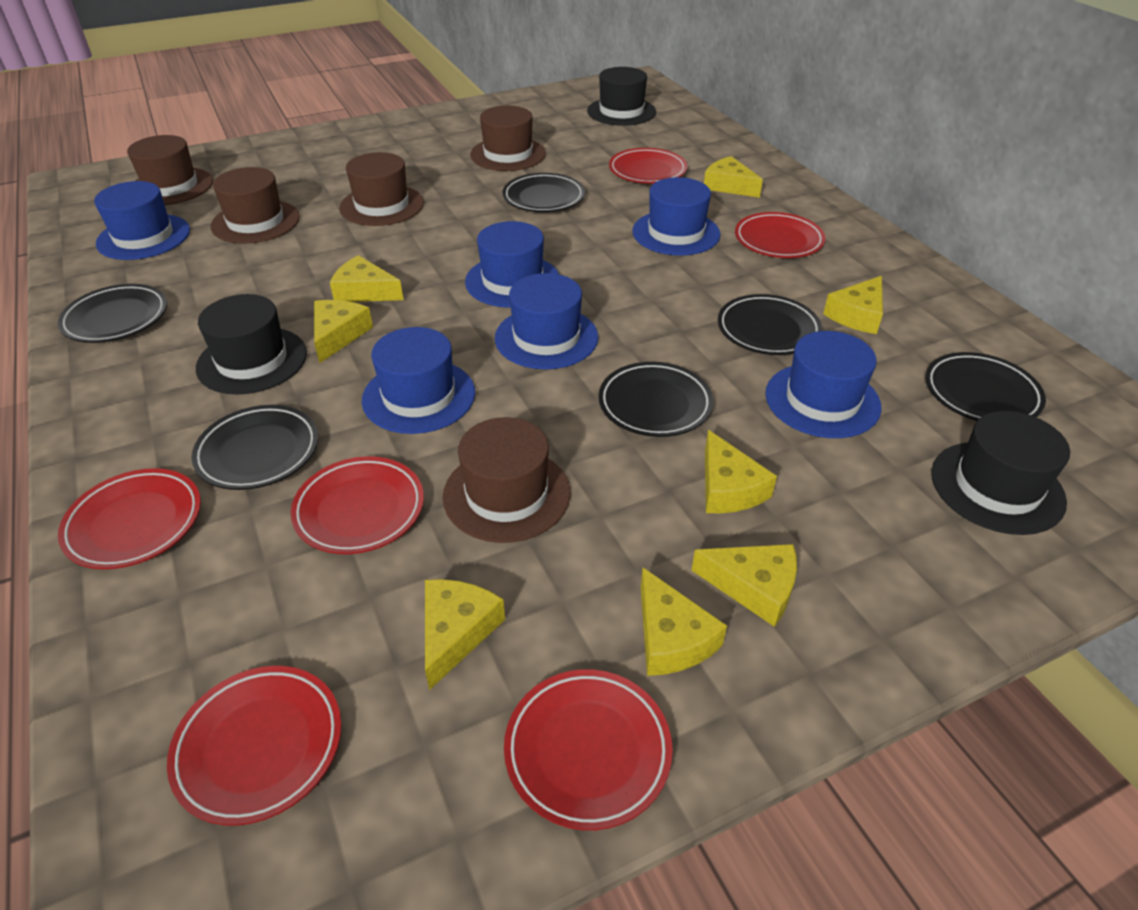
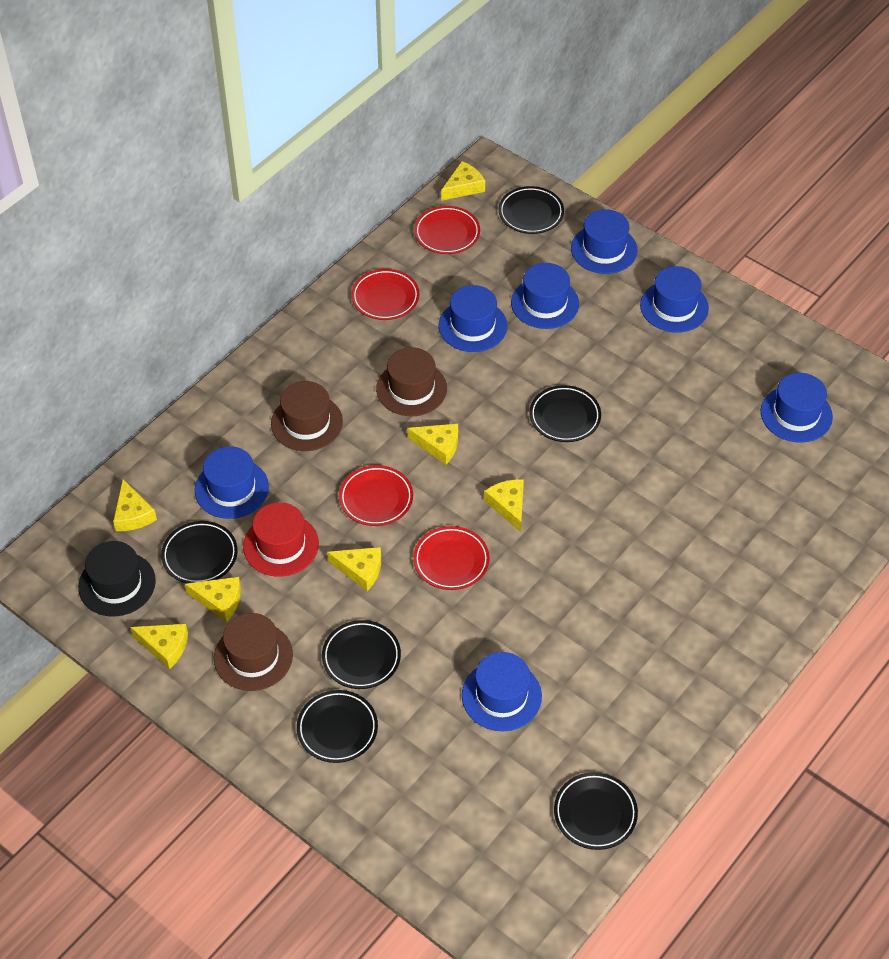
black hat: 3 -> 1
blue hat: 6 -> 7
brown hat: 5 -> 3
red hat: 0 -> 1
red plate: 6 -> 4
yellow cheese: 8 -> 7

